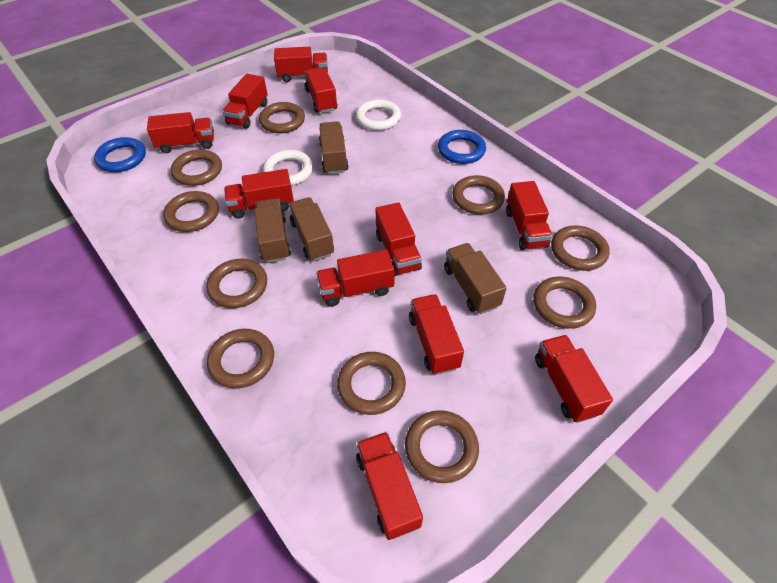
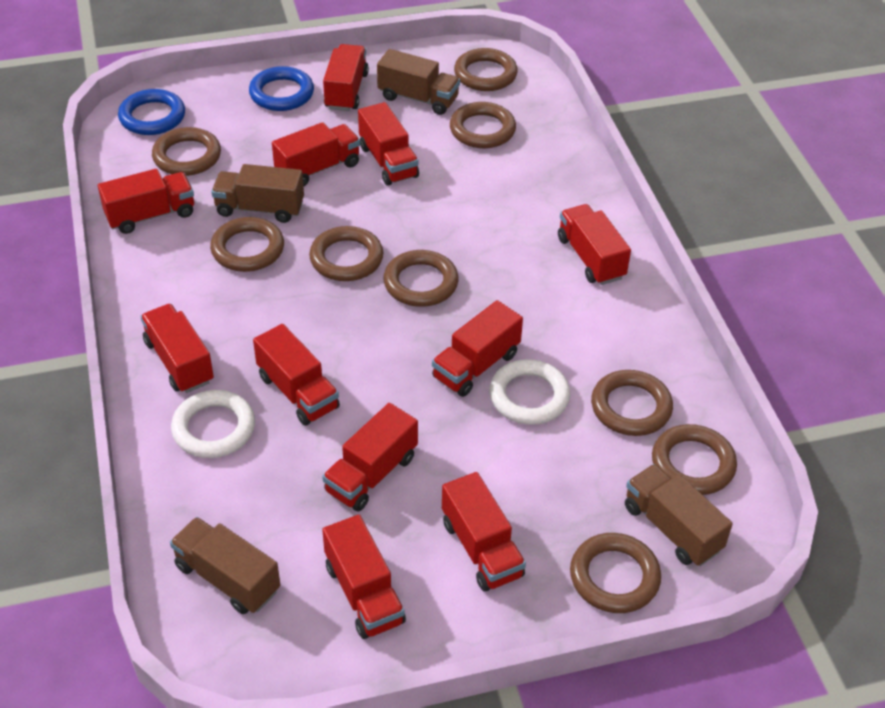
brown ring: 10 -> 9

